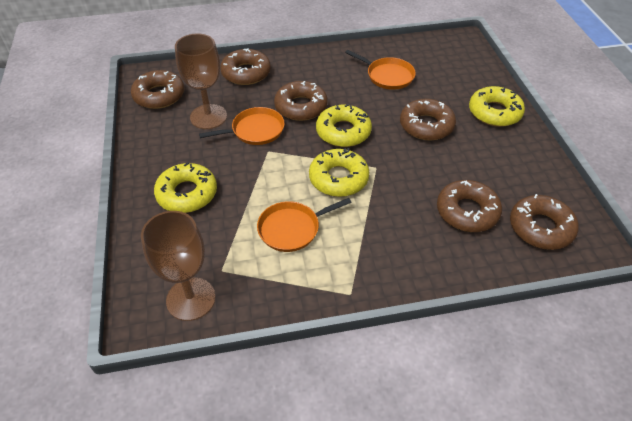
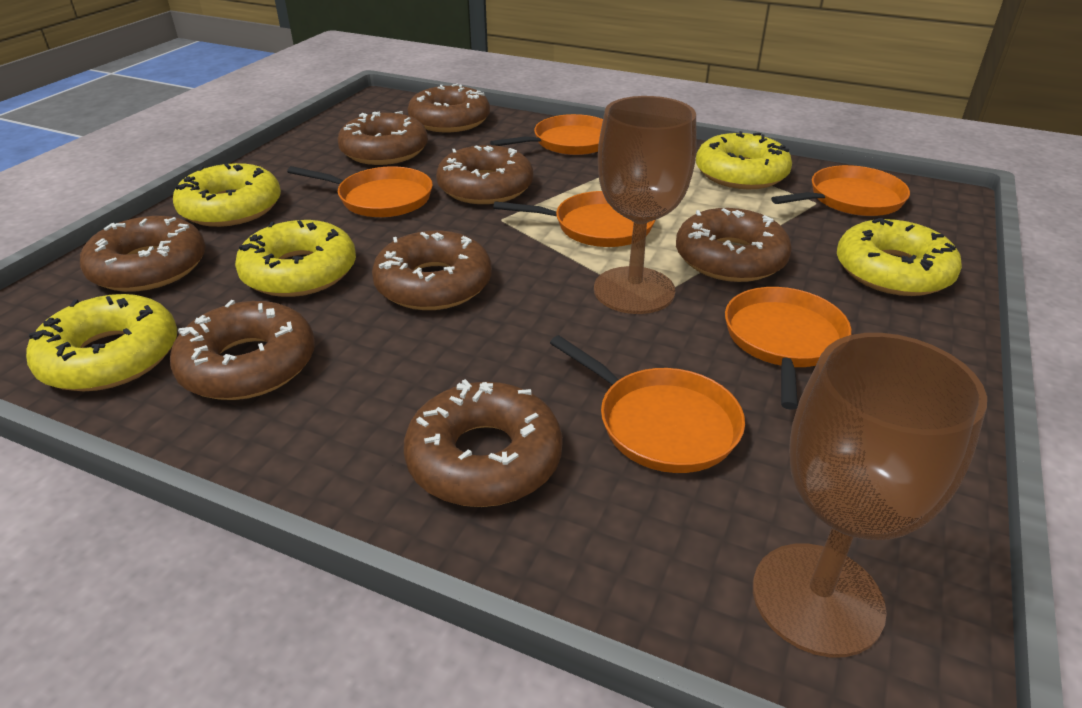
brown donut: 6 -> 8
orange pan: 3 -> 6
yellow donut: 4 -> 5

